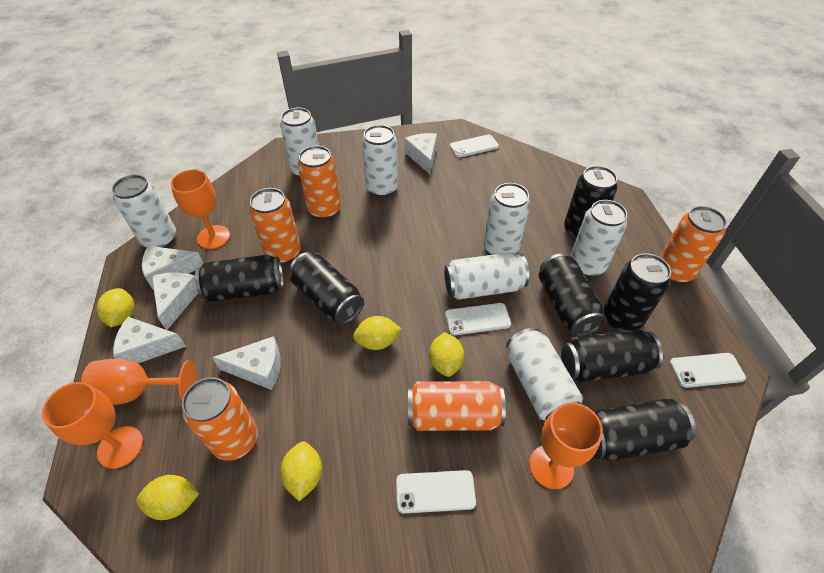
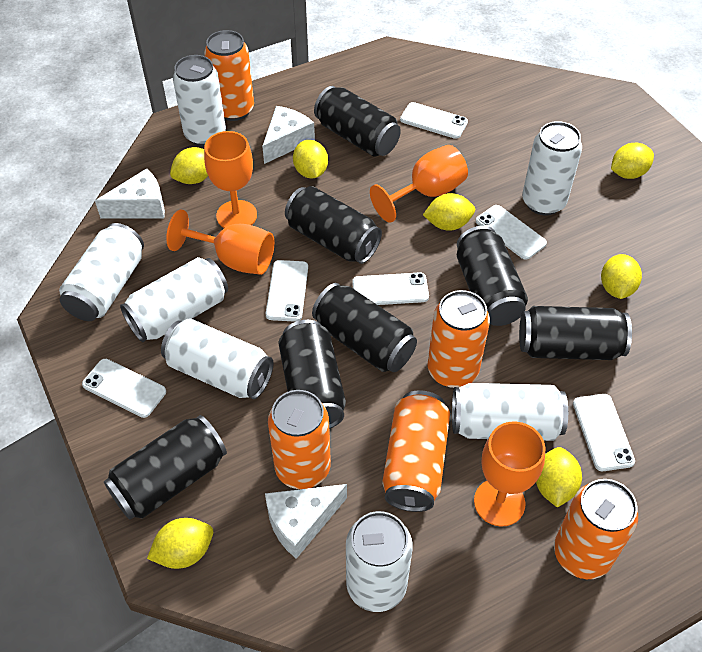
white cheese: 5 -> 3
white phone: 4 -> 6
yellow lemon: 5 -> 7

